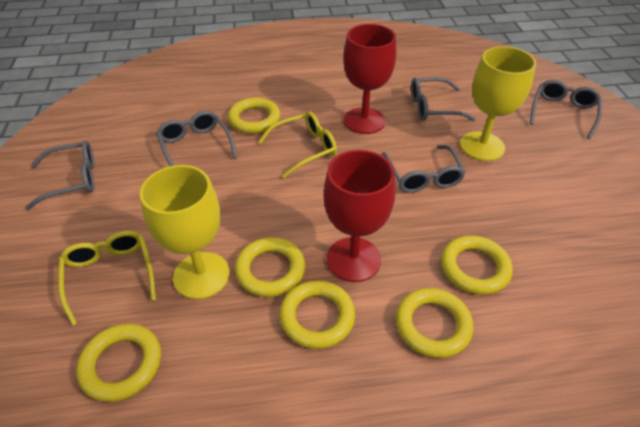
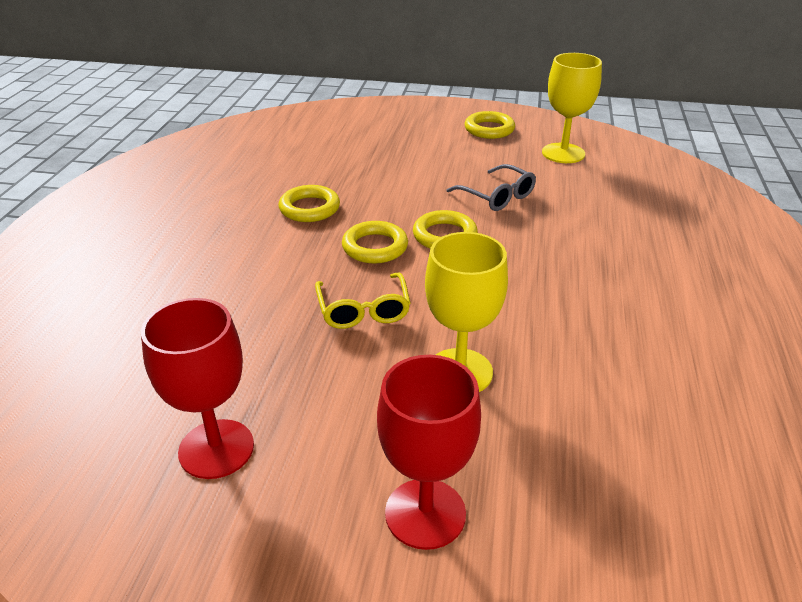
grey glasses: 5 -> 1
yellow glasses: 2 -> 1
yellow ring: 6 -> 4

